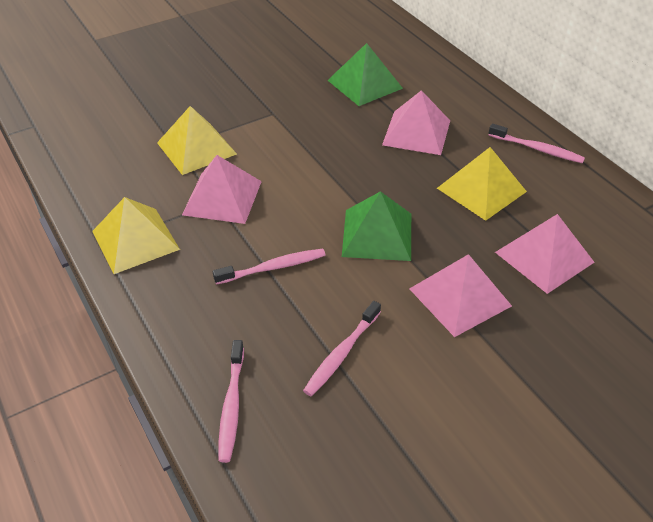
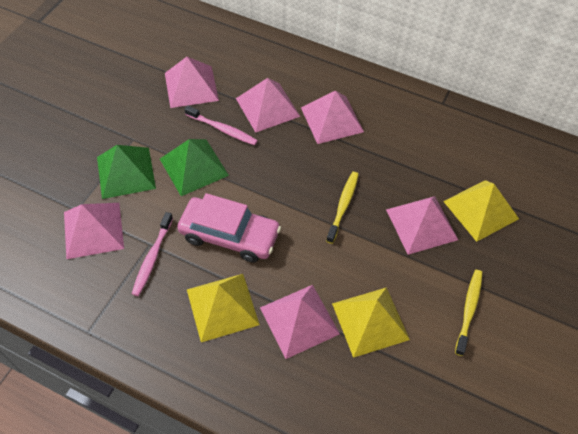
pink car: 0 -> 1
pink pyramid: 4 -> 6
pink toothbrush: 4 -> 2
yellow toothbrush: 0 -> 2

